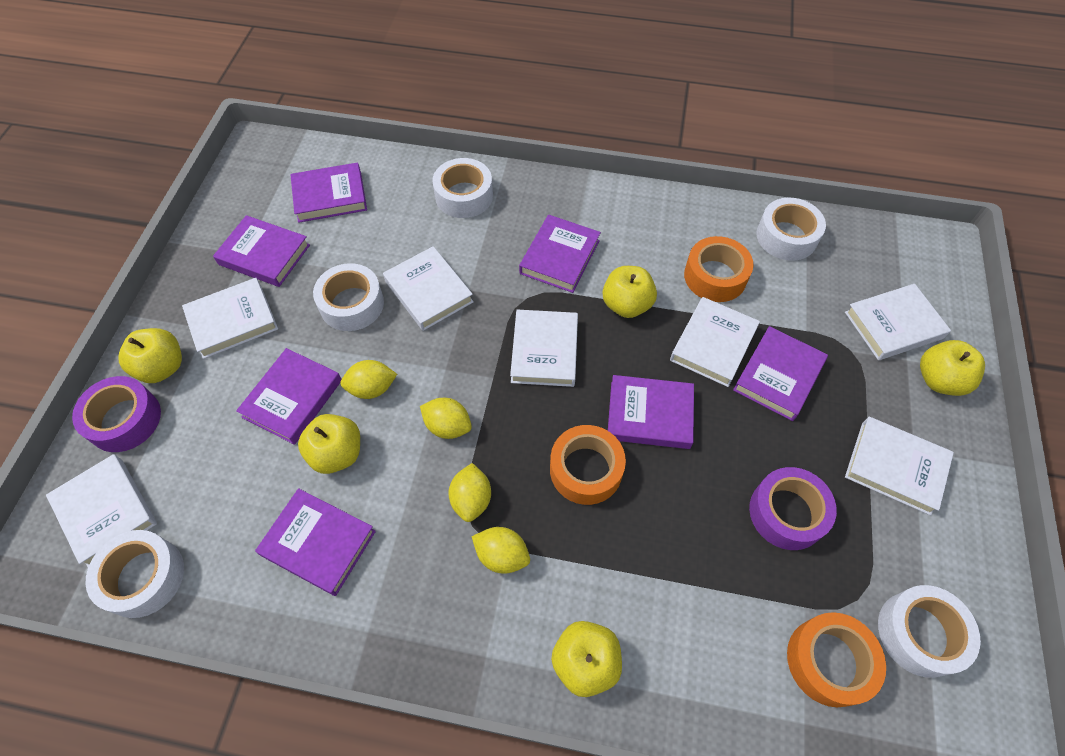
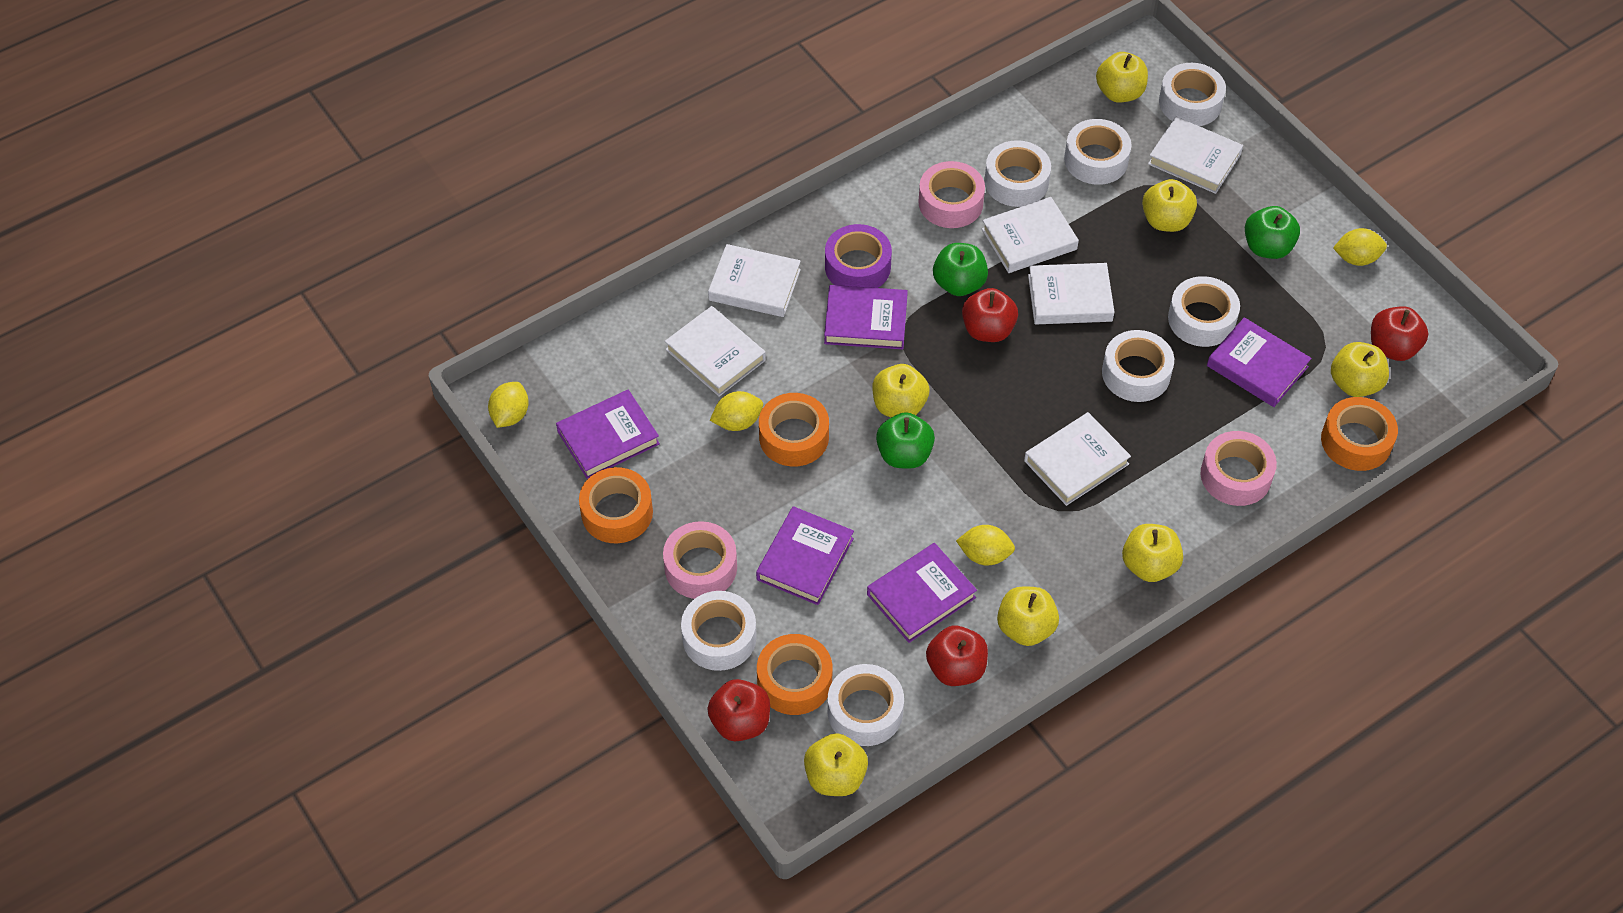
green apple: 0 -> 3
orange tape: 3 -> 4
pink tape: 0 -> 3
purple book: 7 -> 5
purple tape: 2 -> 1
red apple: 0 -> 4
white book: 7 -> 6
white tape: 5 -> 7
yellow apple: 5 -> 7

